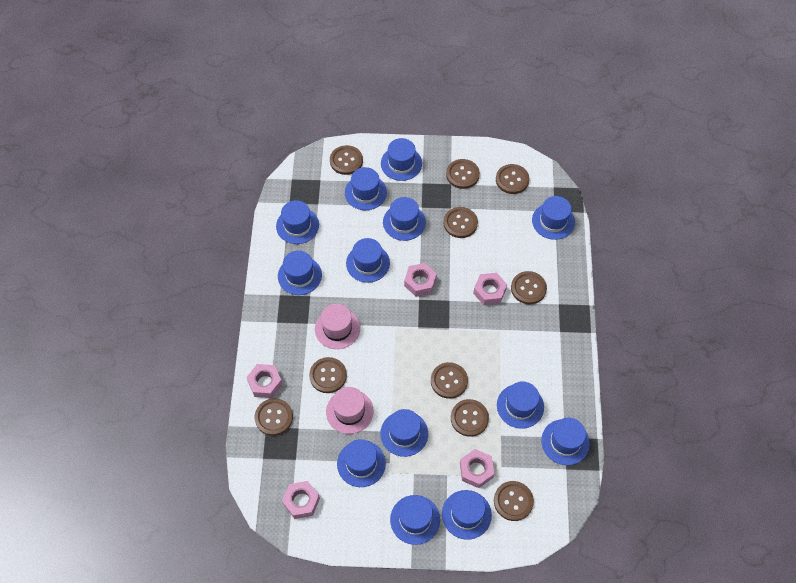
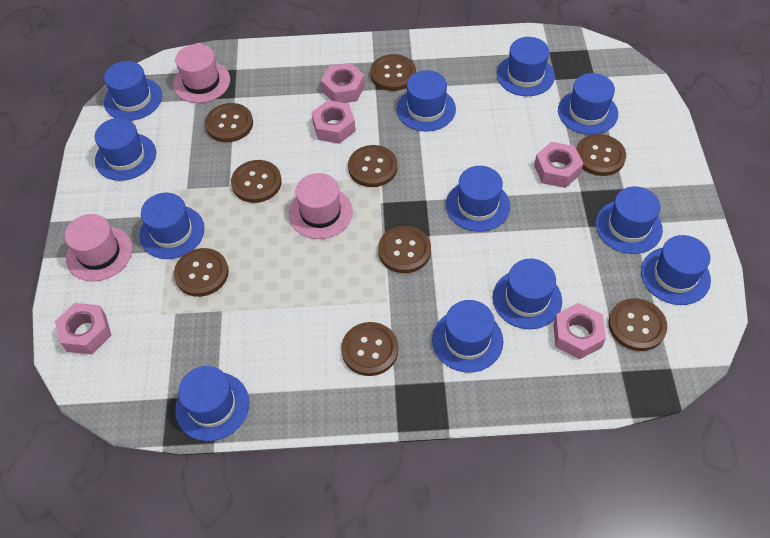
blue hat: 13 -> 12
brown button: 10 -> 9
pink hat: 2 -> 3

